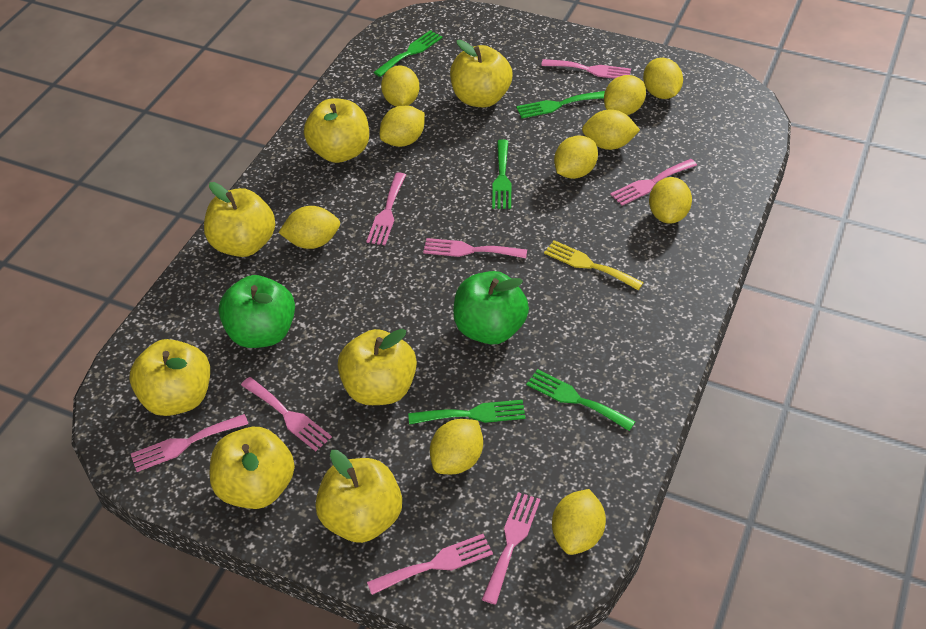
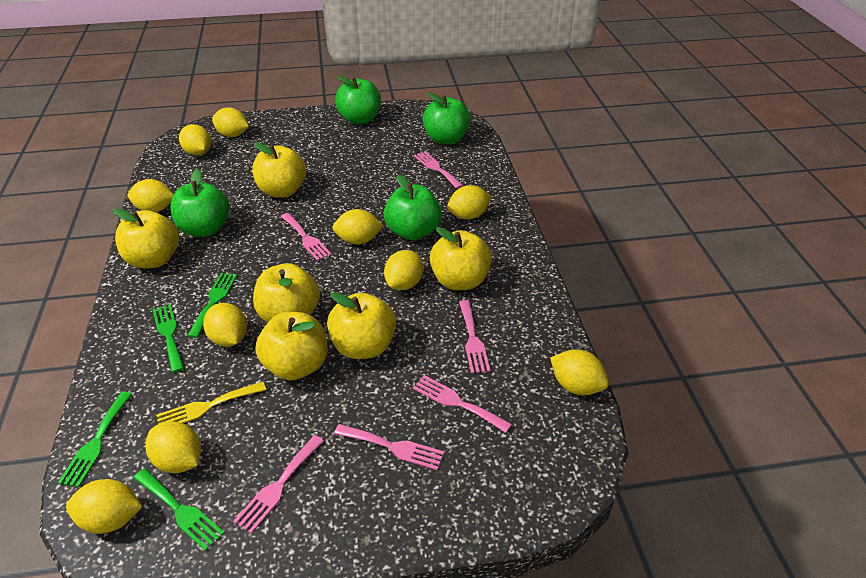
green apple: 2 -> 4
green fork: 5 -> 4
pink fork: 8 -> 6
yellow apple: 7 -> 6

